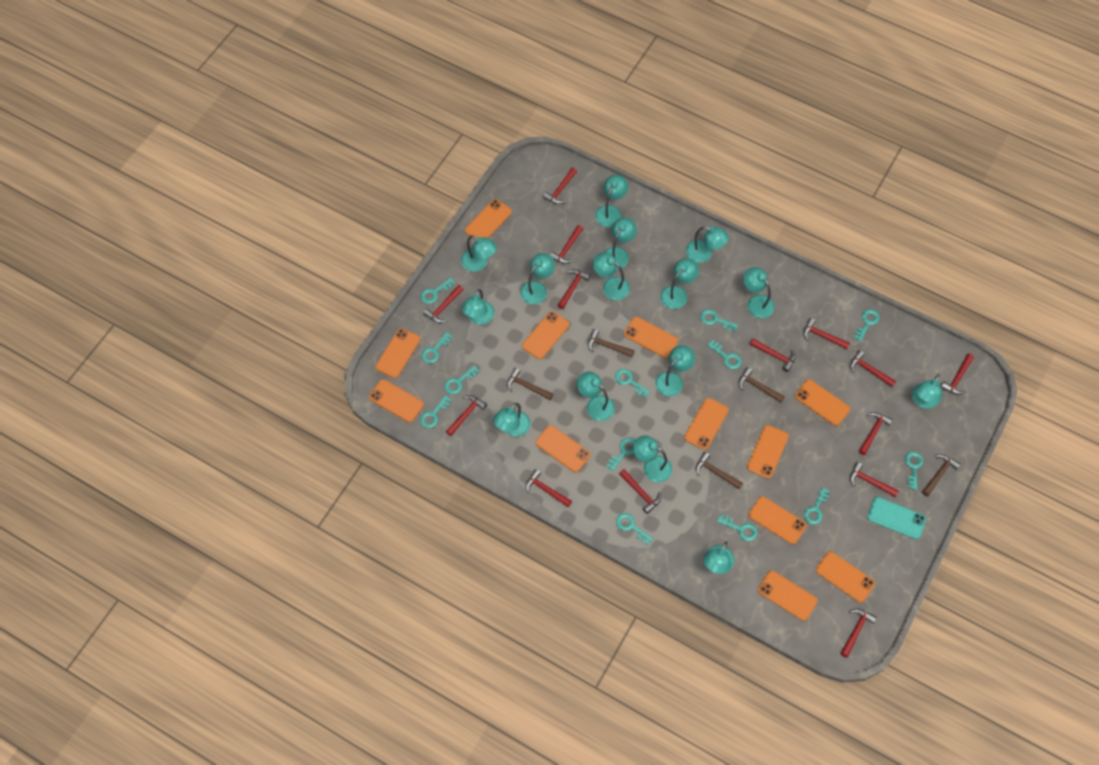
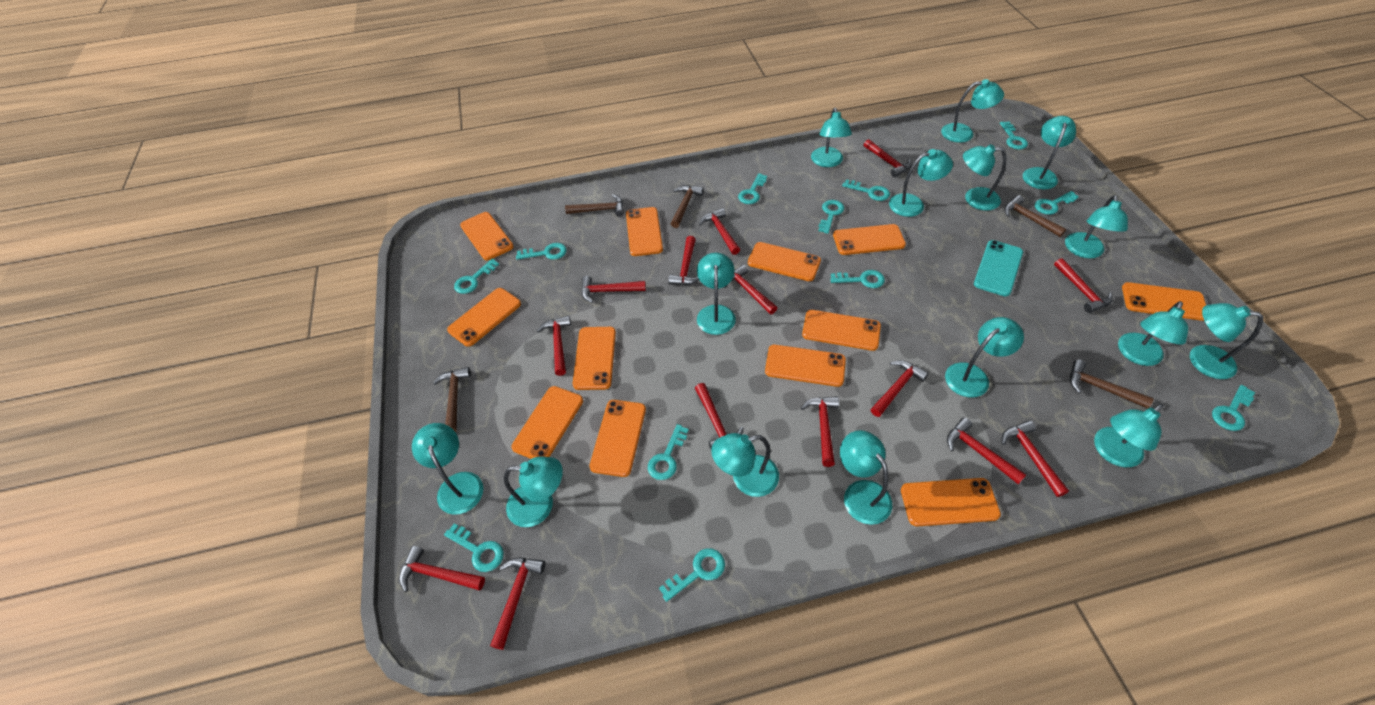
turquoise key: 13 -> 12

